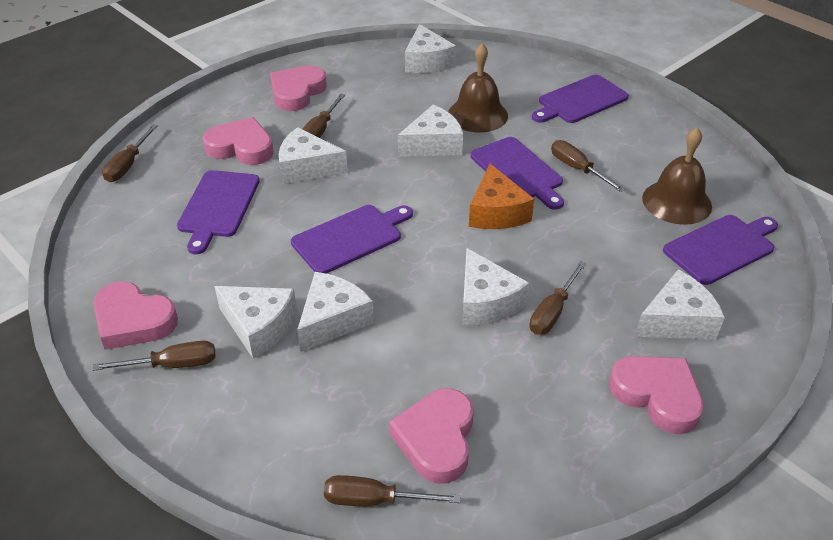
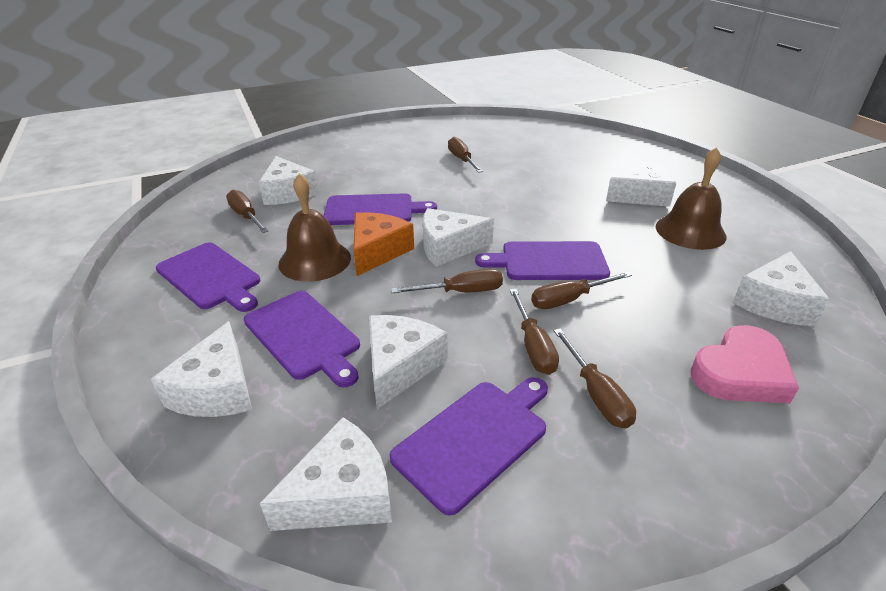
pink heart: 5 -> 1

